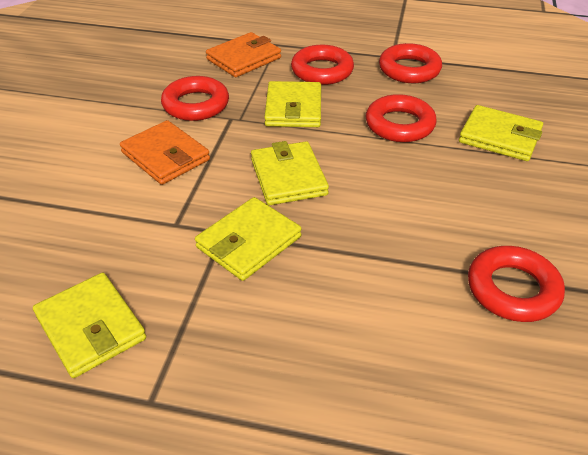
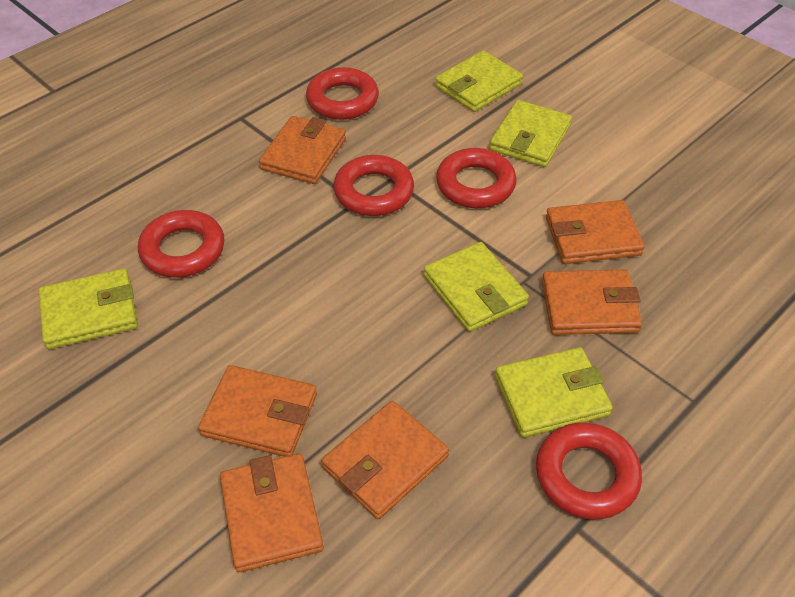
orange wallet: 2 -> 6

